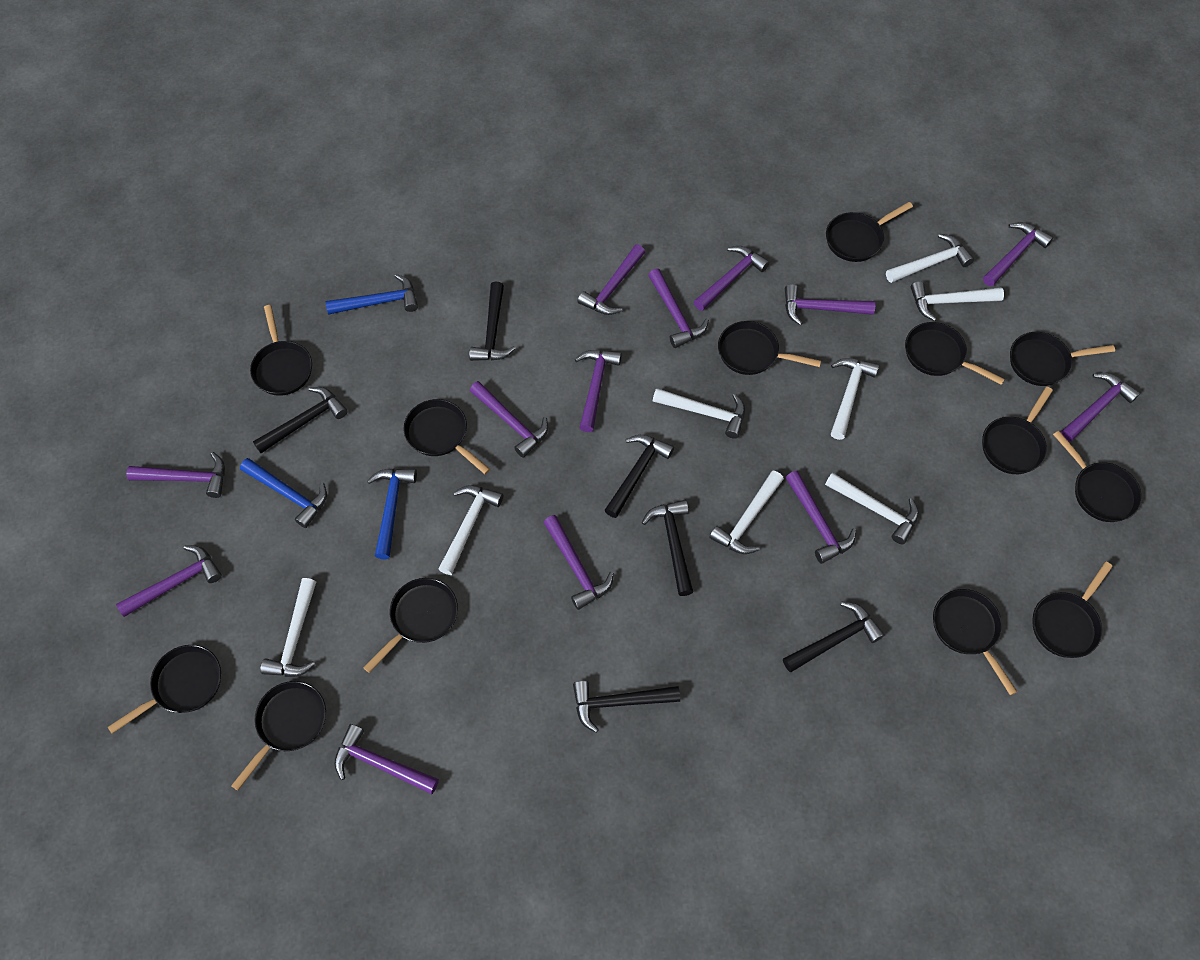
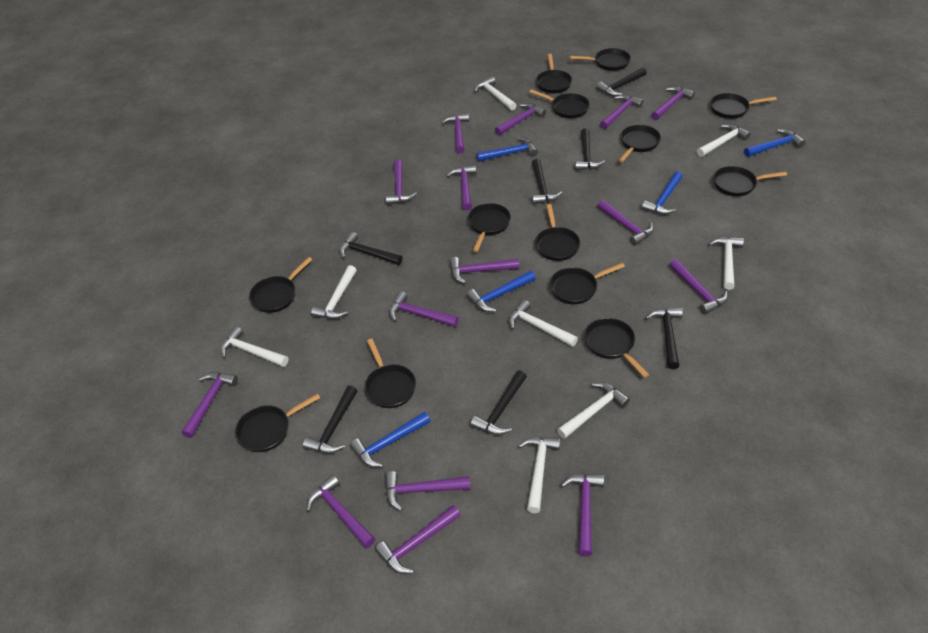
black hammer: 6 -> 7
blue hammer: 3 -> 5
purple hammer: 13 -> 15

